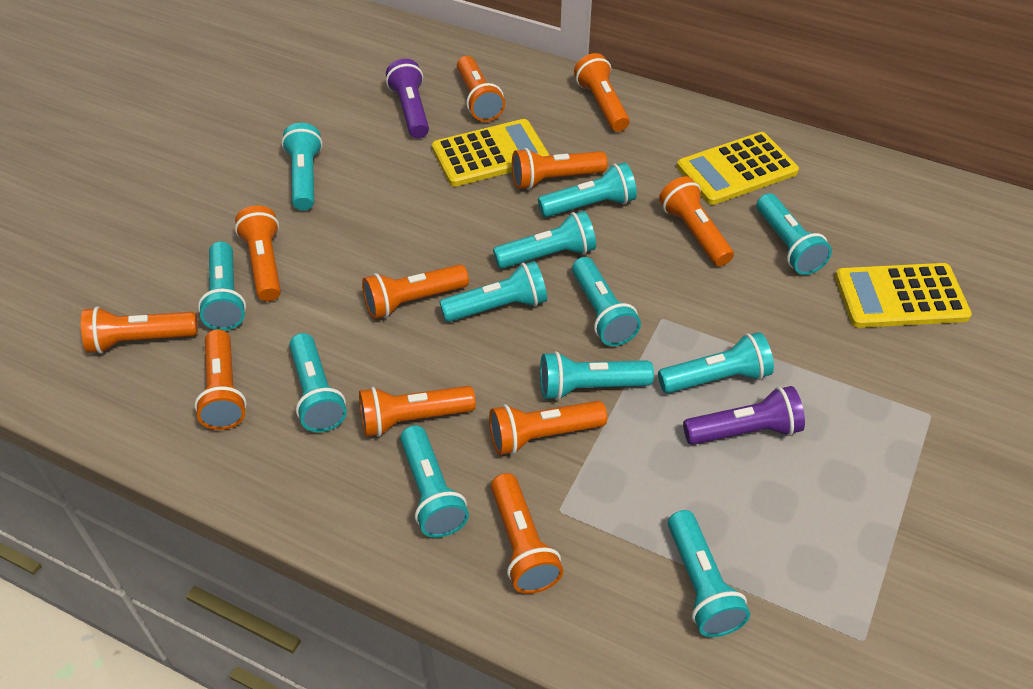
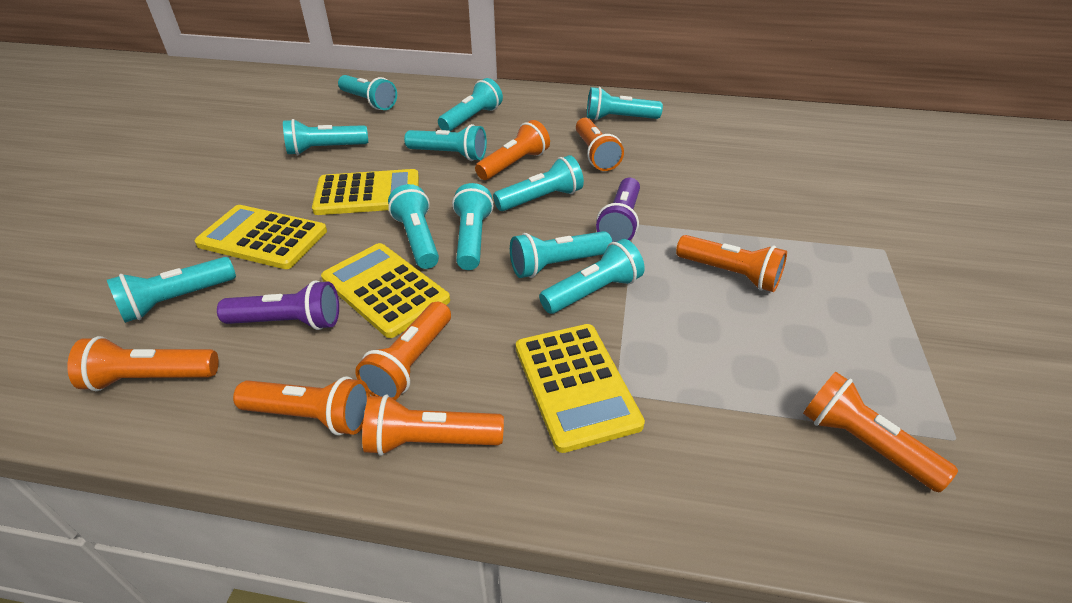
orange flashlight: 11 -> 8
turquoise flashlight: 12 -> 11
yellow calculator: 3 -> 4

